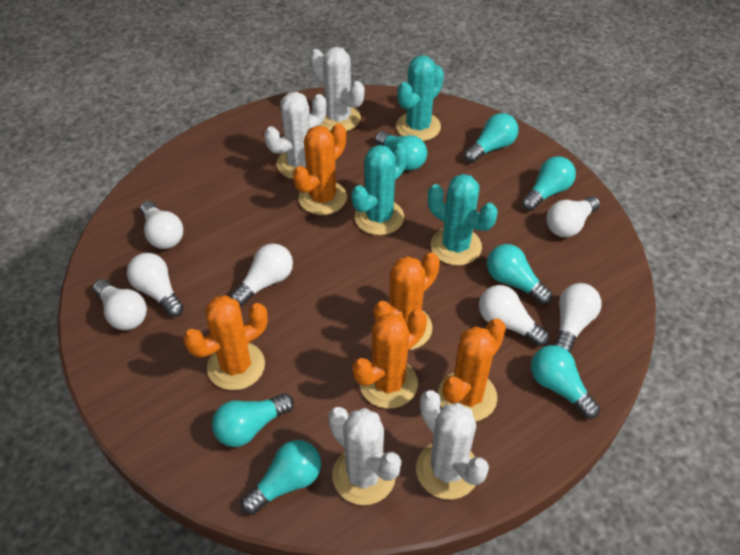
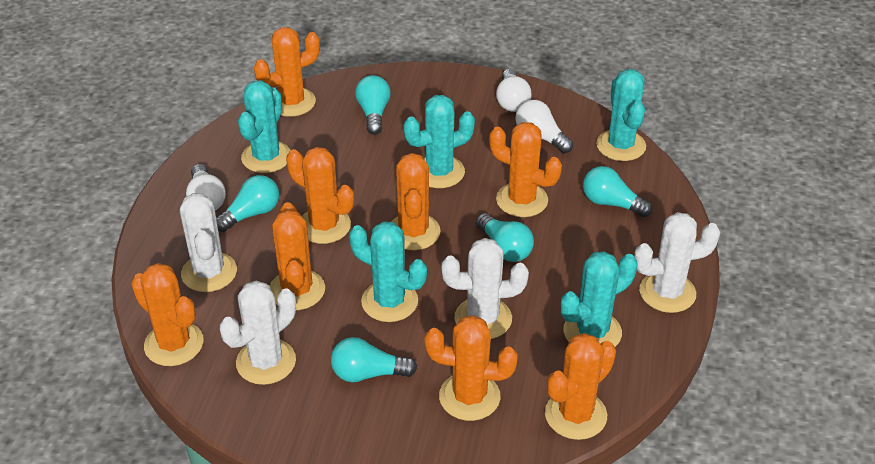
orange cactus: 5 -> 8
turquoise cactus: 3 -> 5
turquoise light bulb: 7 -> 5
white light bulb: 7 -> 3

